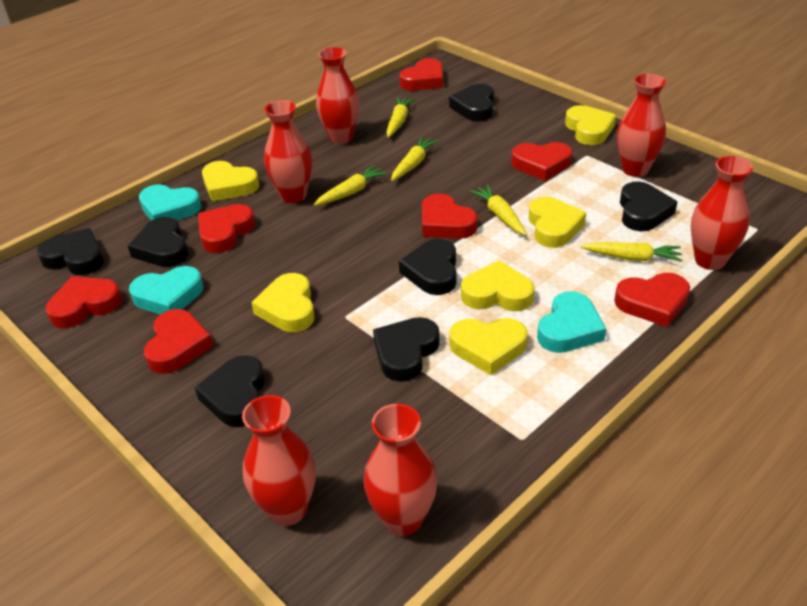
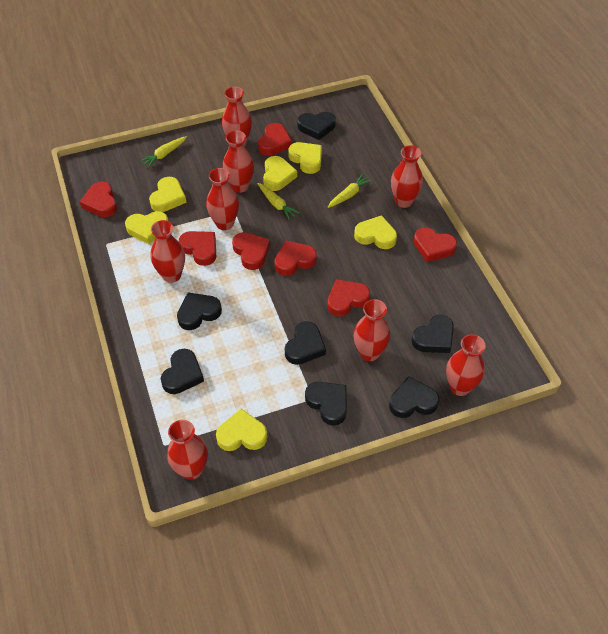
red vase: 6 -> 8
turquoise heart: 3 -> 0
yellow carrot: 5 -> 3

